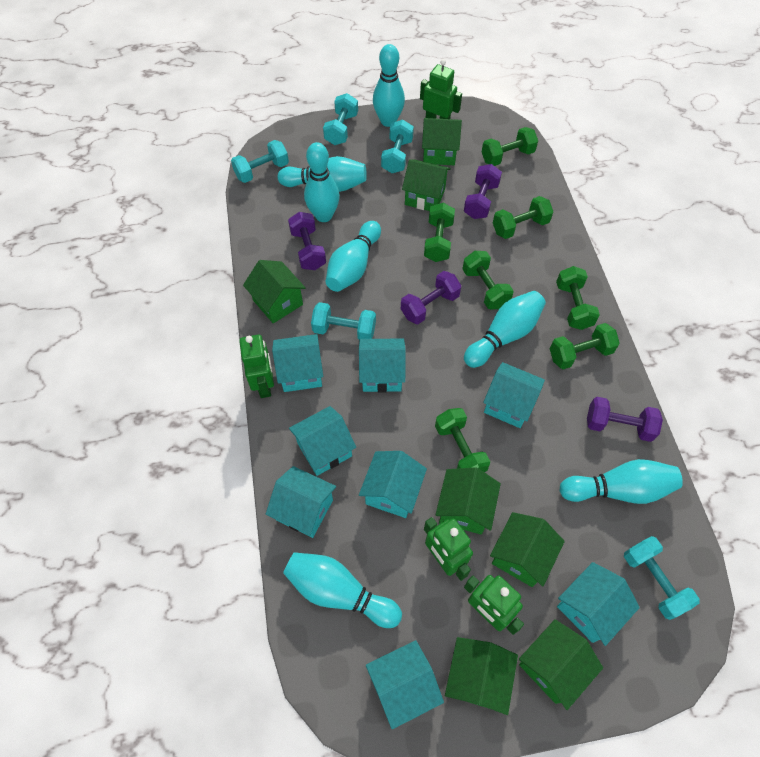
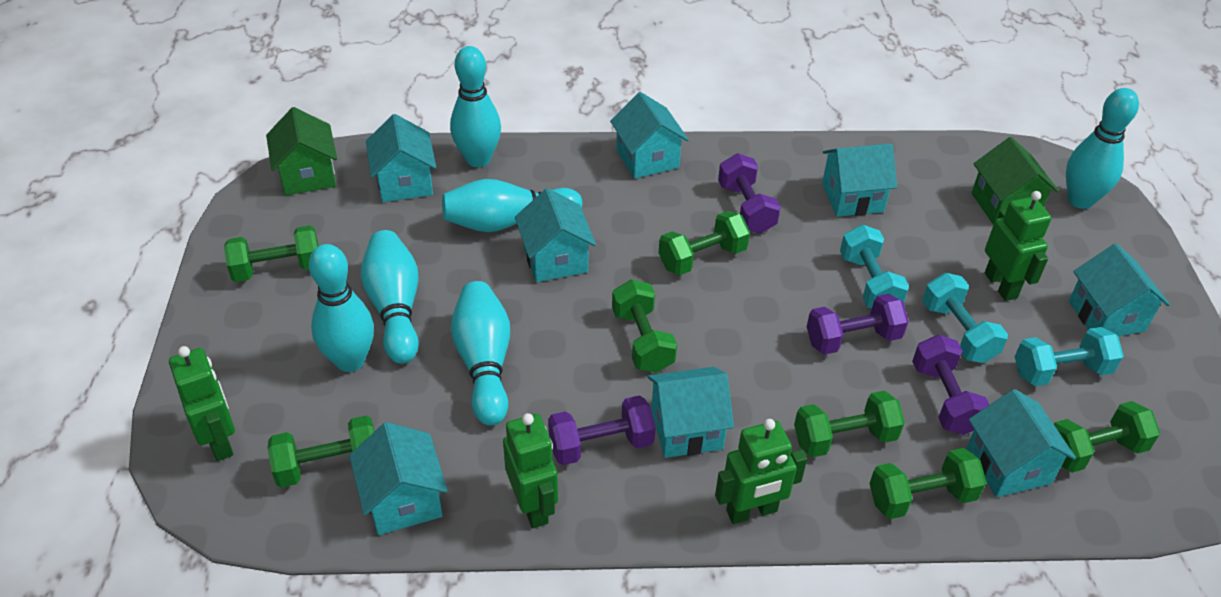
green house: 7 -> 2
turquoise bowling pin: 7 -> 6
turquoise dumbbell: 5 -> 3

